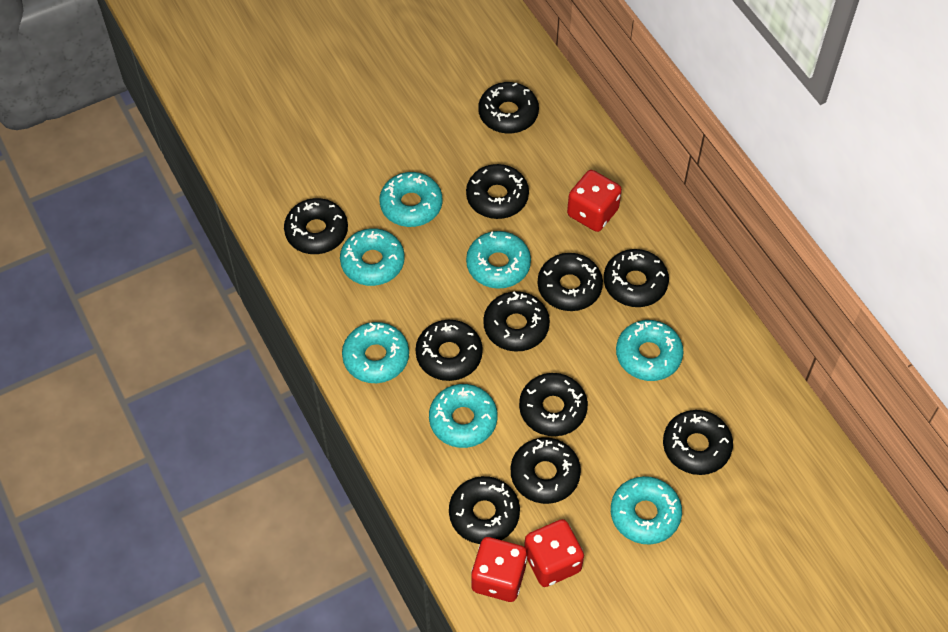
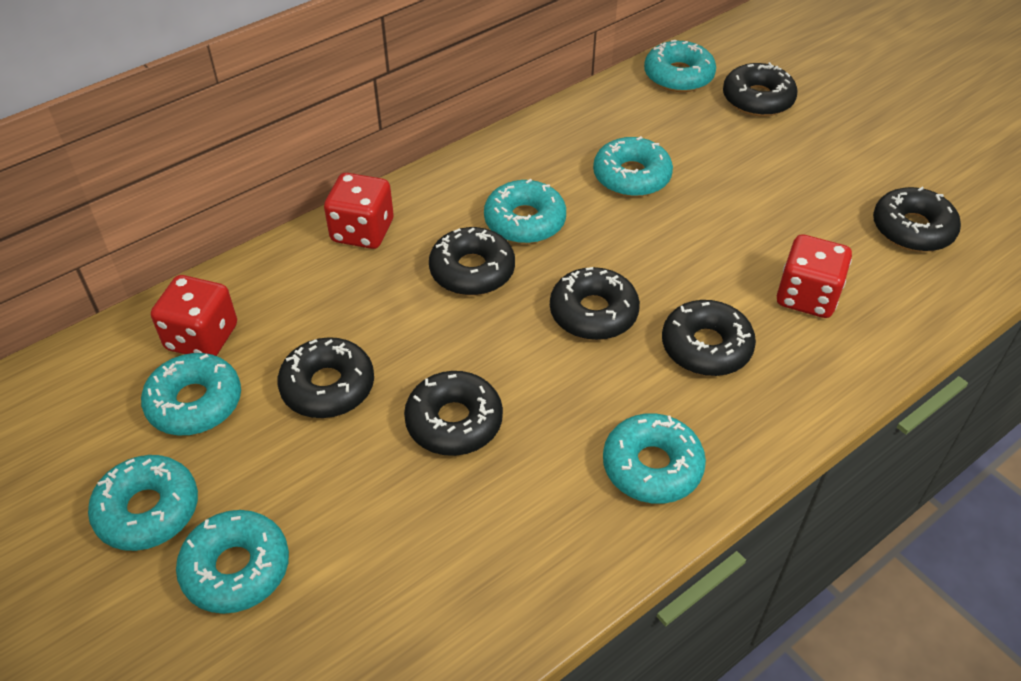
black donut: 11 -> 7

